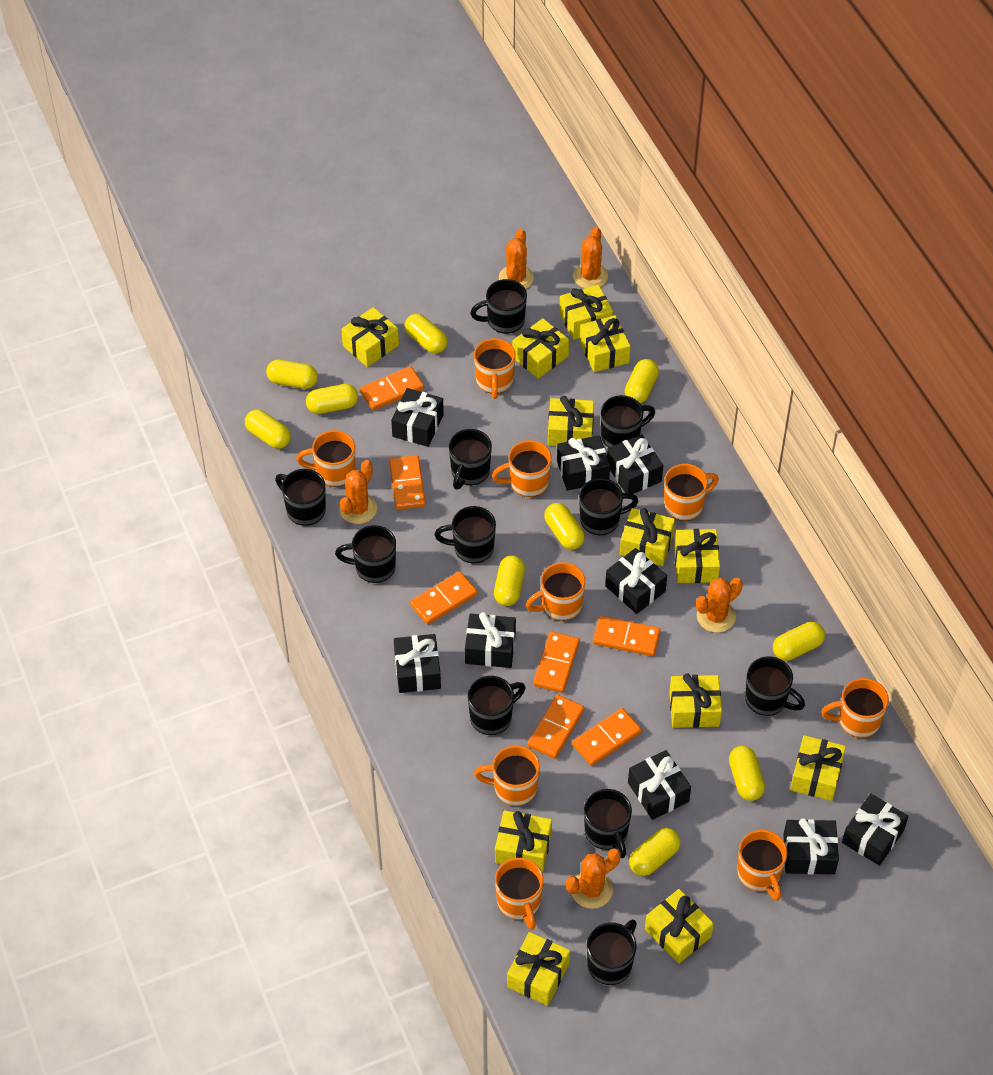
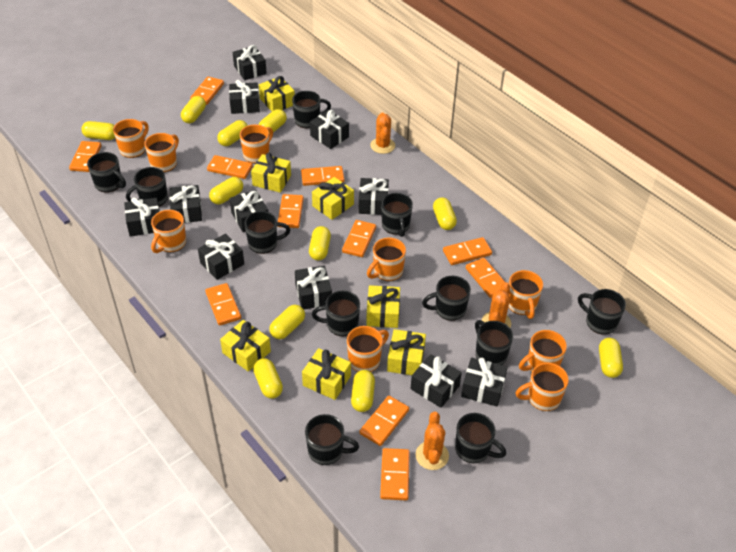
black gift: 9 -> 11
orange cactus: 5 -> 3
orange domino: 7 -> 11
yellow capsule: 10 -> 11
yellow gift: 12 -> 7

